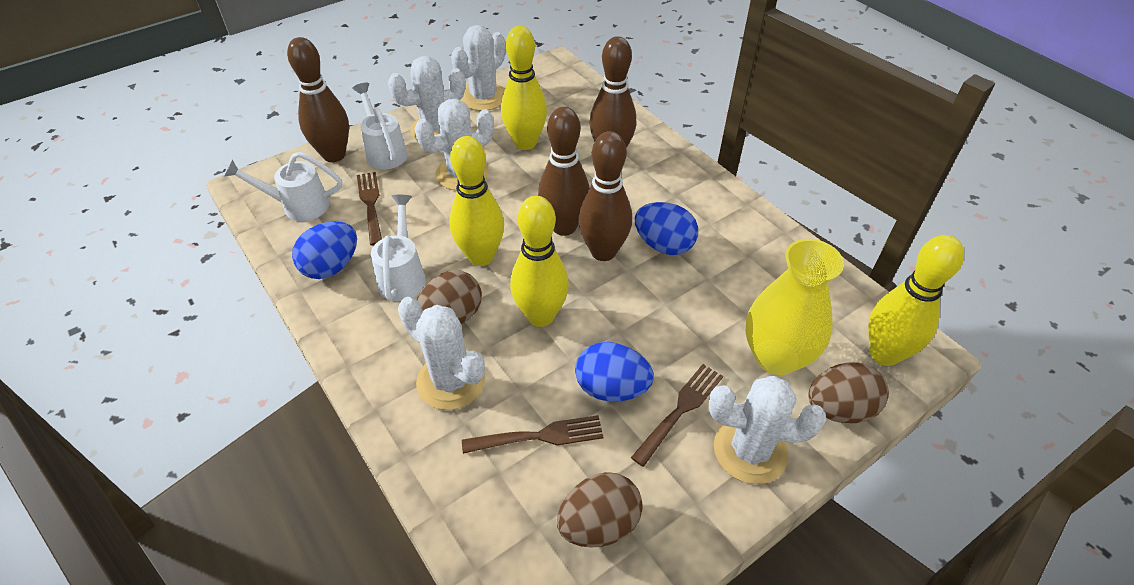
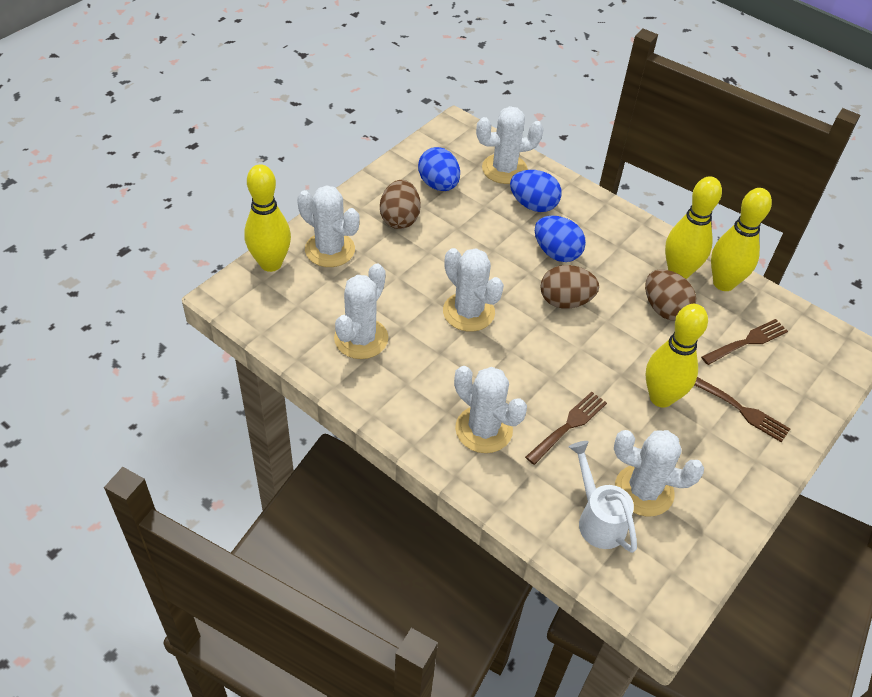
brown bowling pin: 4 -> 0
white cactus: 5 -> 6
white watering can: 3 -> 1
yellow vase: 1 -> 0

